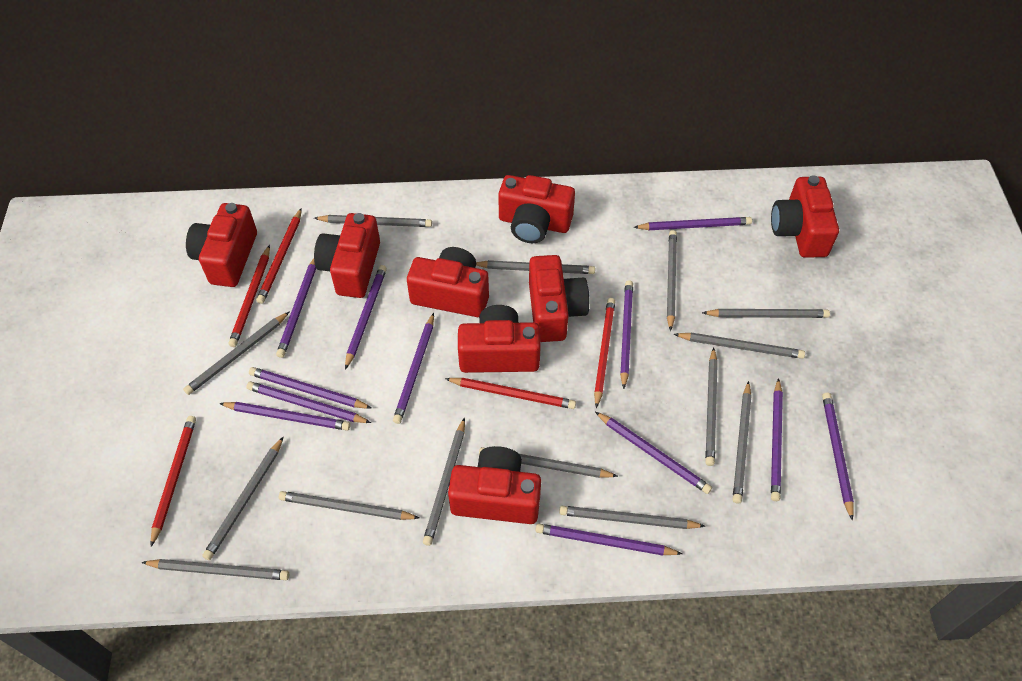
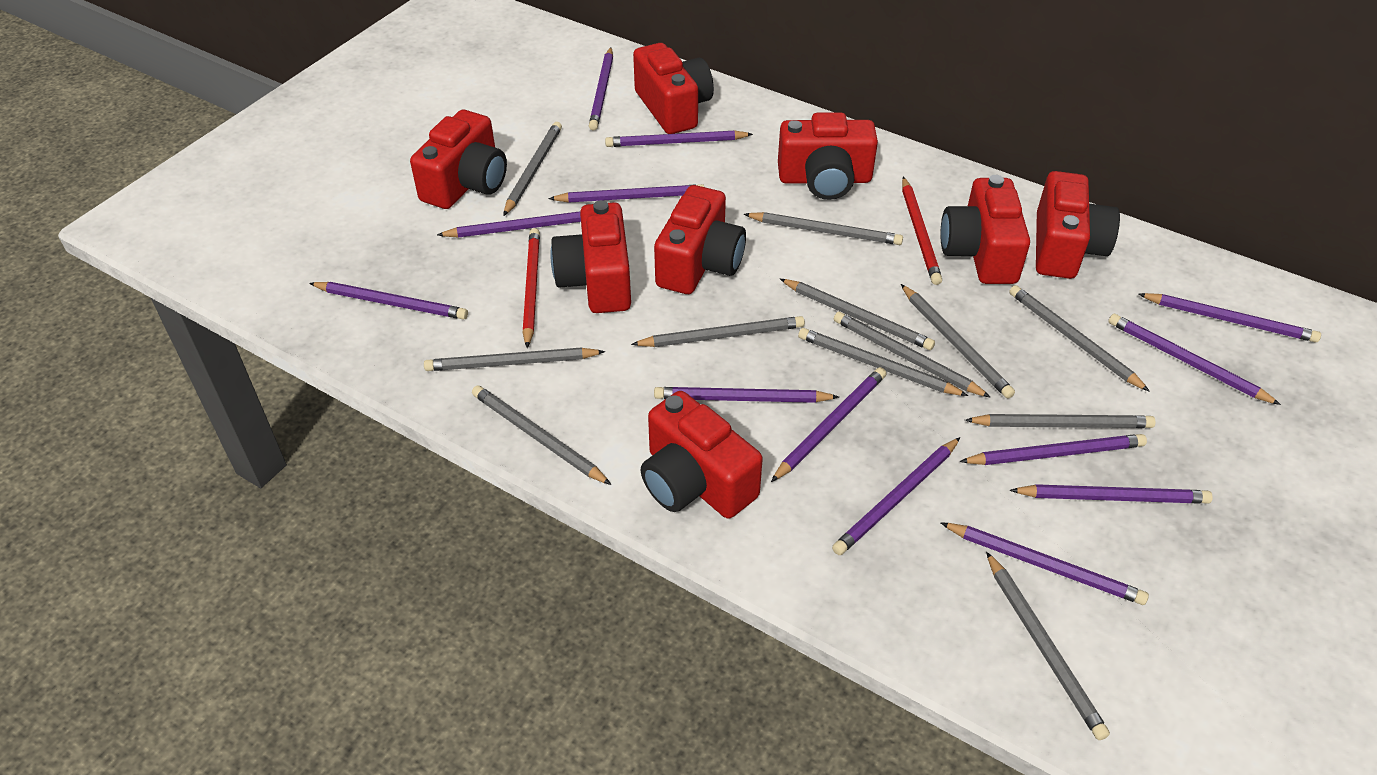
grey pencil: 14 -> 12
purple pencil: 12 -> 13
red pencil: 5 -> 2

